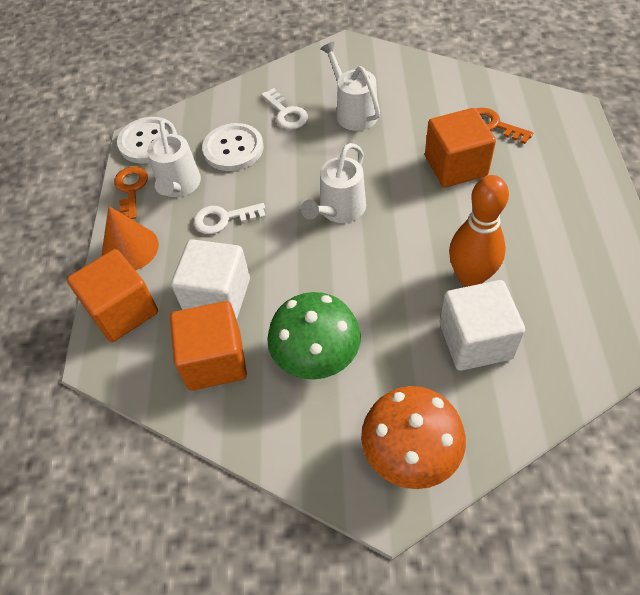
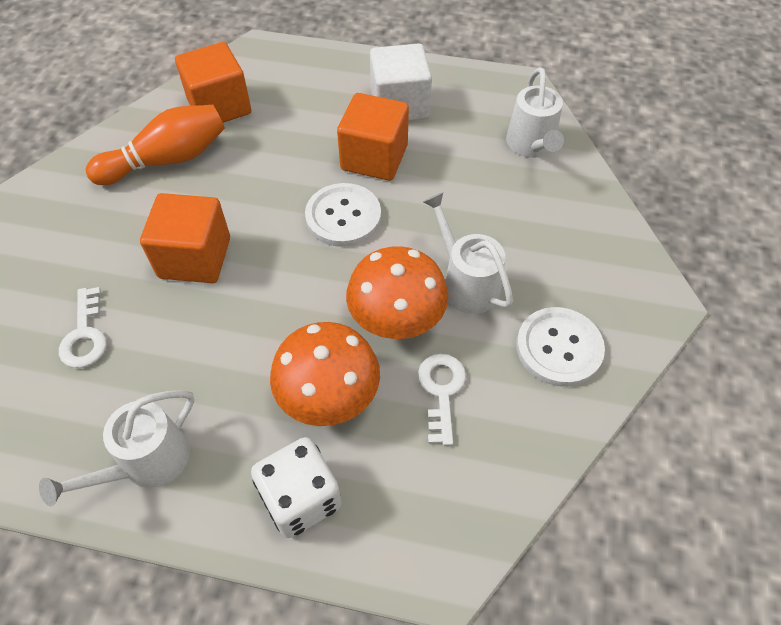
green mushroom: 1 -> 0
orange cone: 1 -> 0
orange key: 2 -> 0
orange mushroom: 1 -> 2
white cube: 2 -> 1
white dice: 0 -> 1

